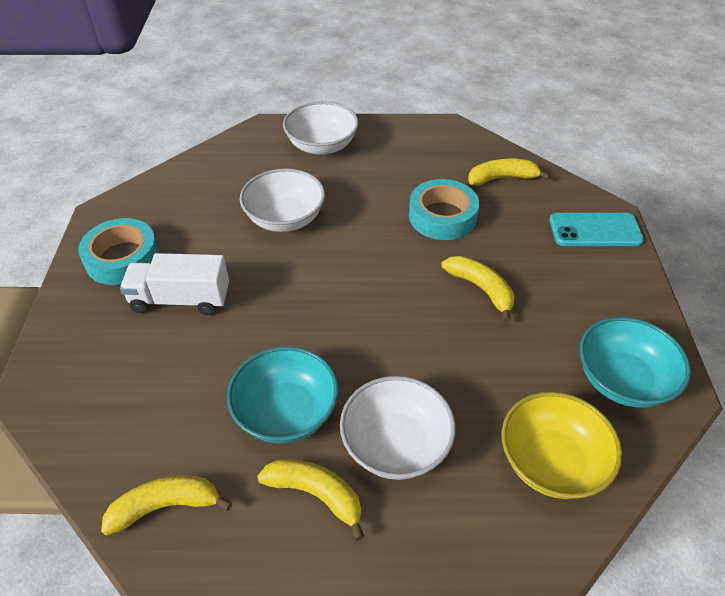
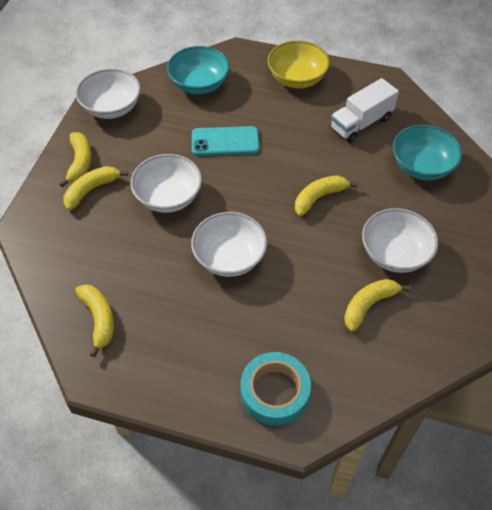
turquoise tape: 2 -> 1
white bowl: 3 -> 4
yellow banana: 4 -> 5

